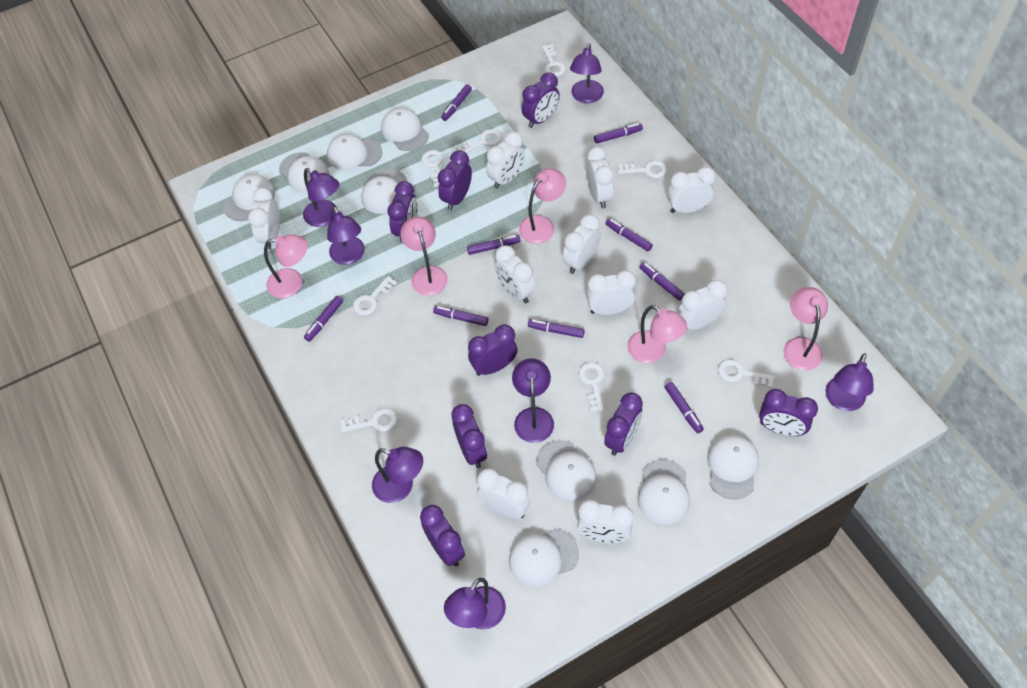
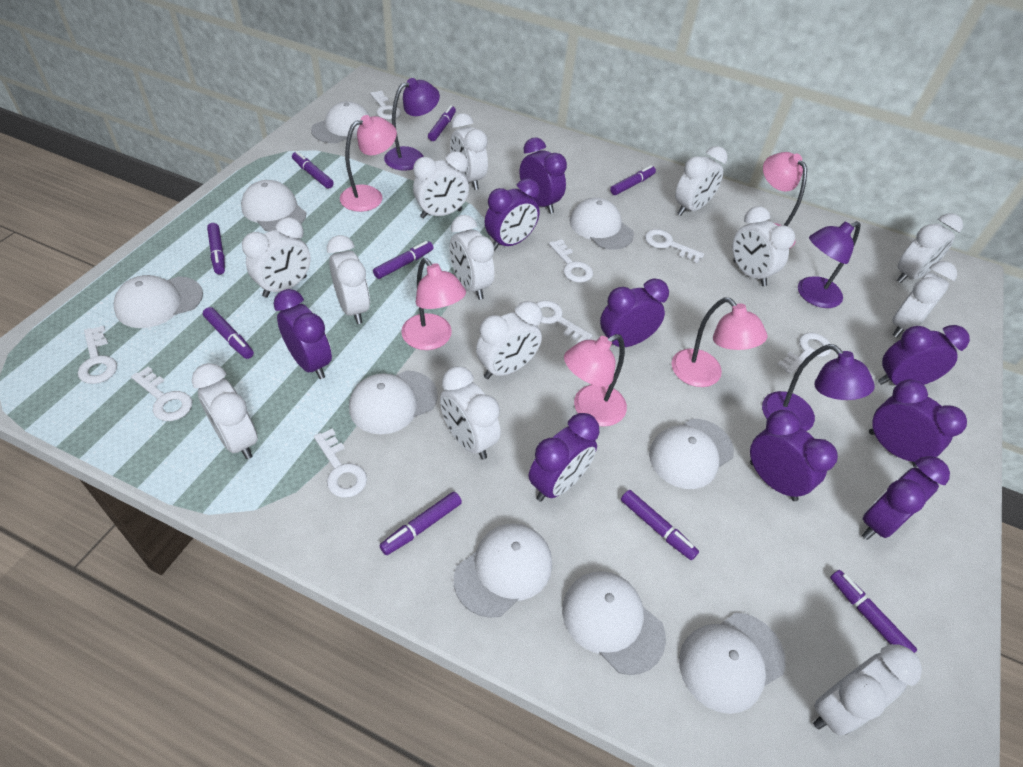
purple clock: 8 -> 9
purple lamp: 7 -> 3
white clock: 10 -> 13

